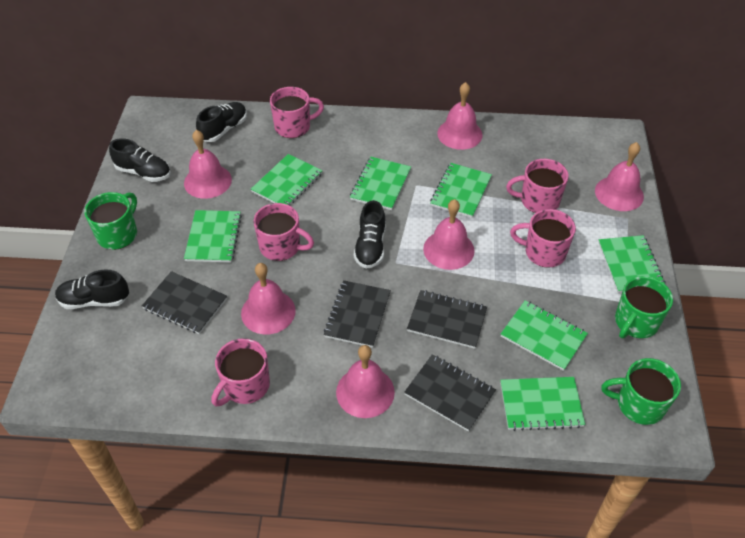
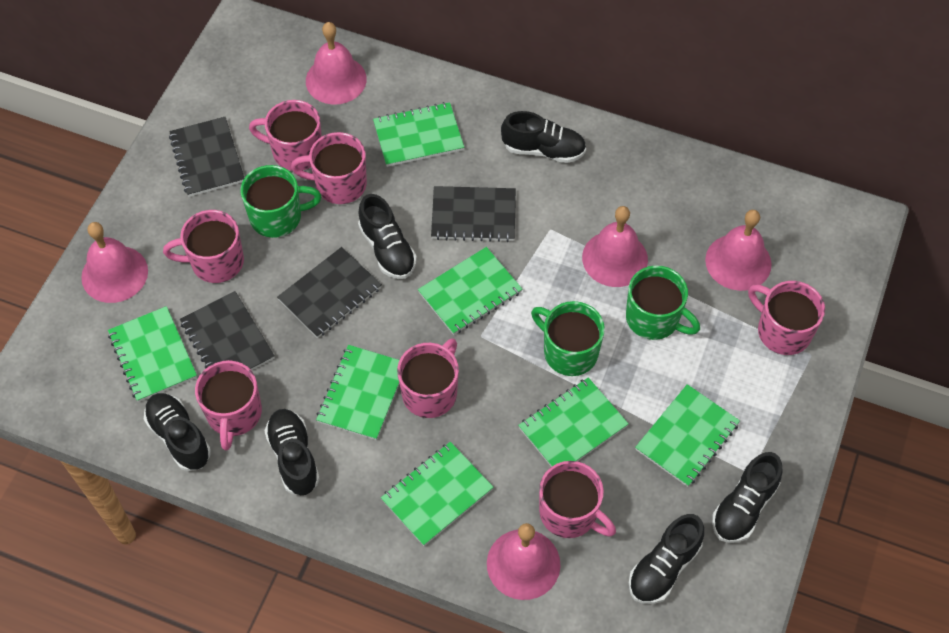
black shoe: 4 -> 6
pink bell: 6 -> 5
pink mug: 5 -> 7

